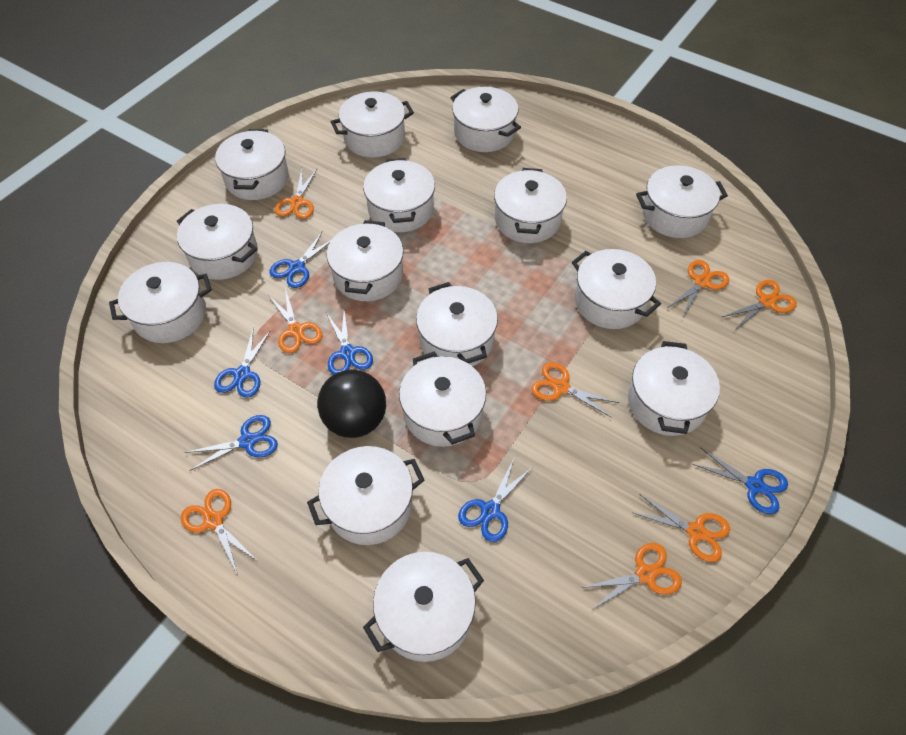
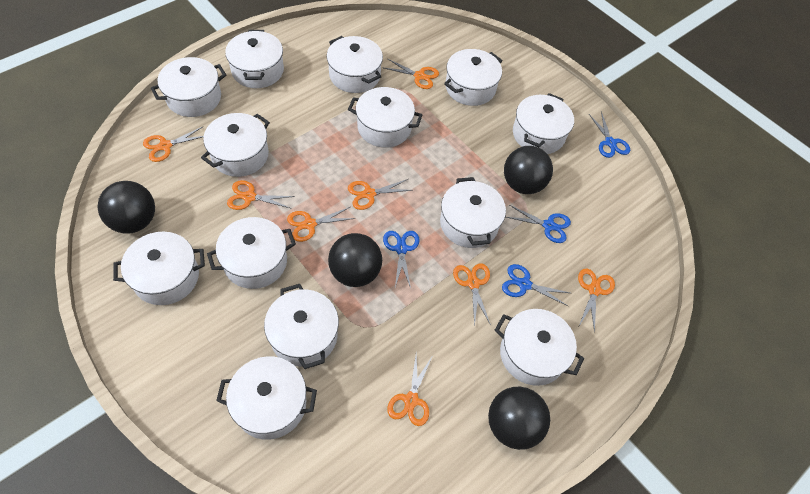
black ball: 1 -> 4
blue scissors: 6 -> 4
white pot: 15 -> 13

